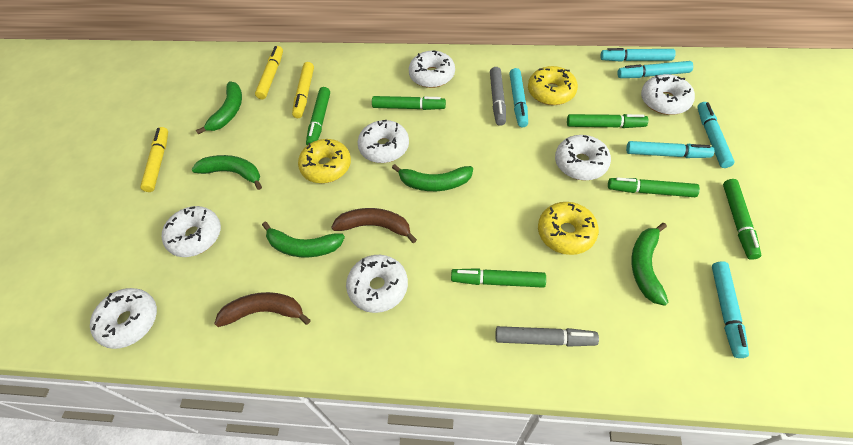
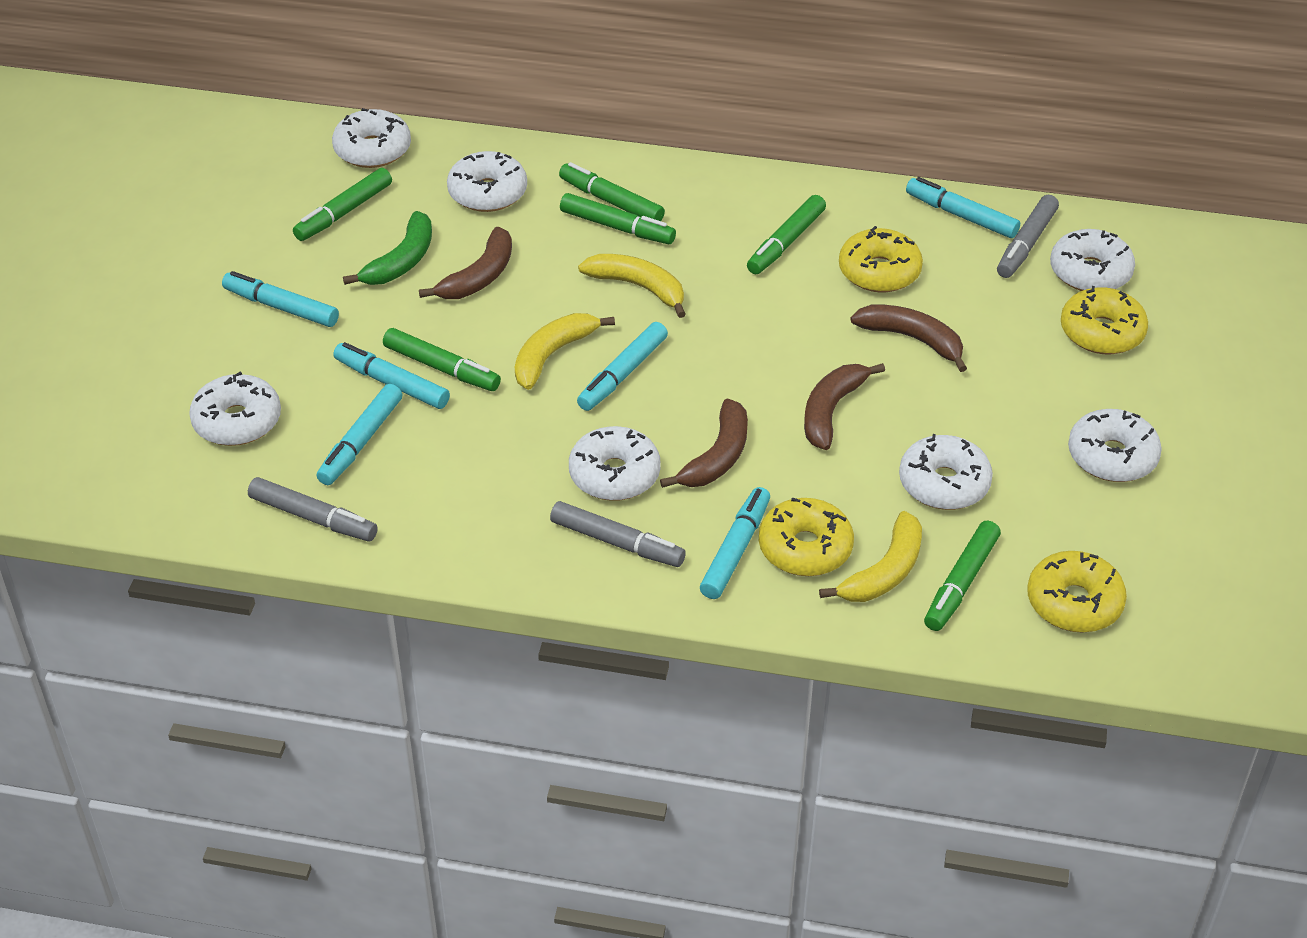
brown banana: 2 -> 4
green banana: 5 -> 1
grey marker: 2 -> 3
yellow banana: 0 -> 3
yellow donut: 3 -> 4
yellow marker: 3 -> 0

